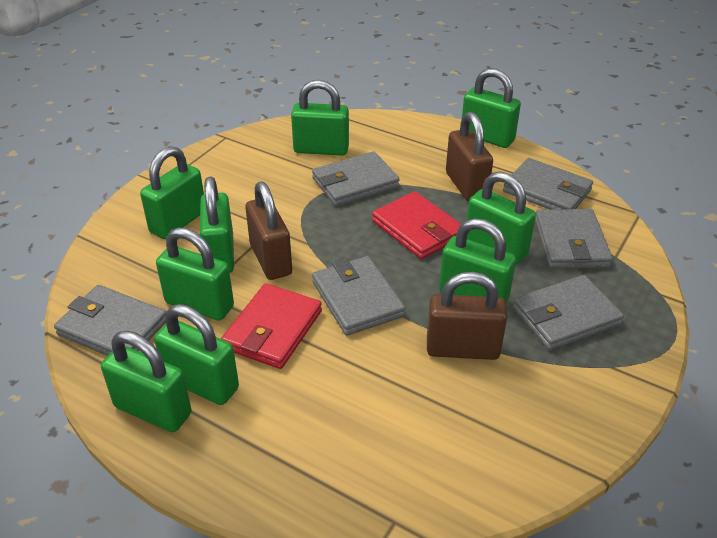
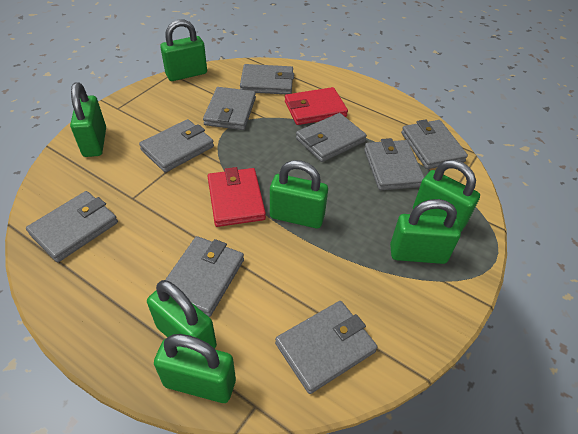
brown padlock: 3 -> 0
green padlock: 9 -> 7
grey wallet: 6 -> 9

